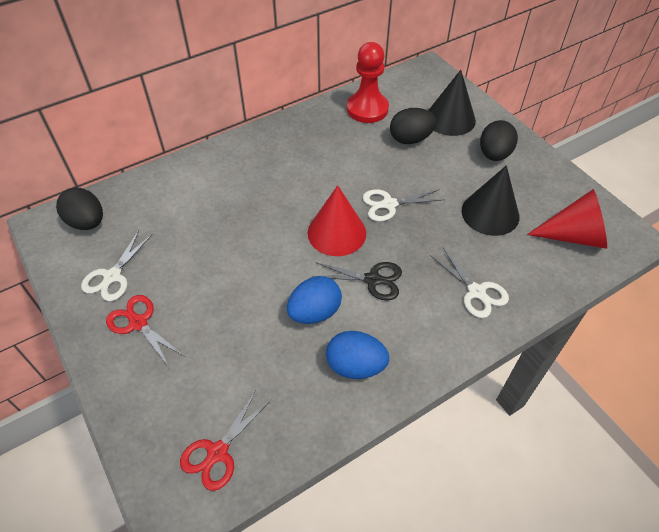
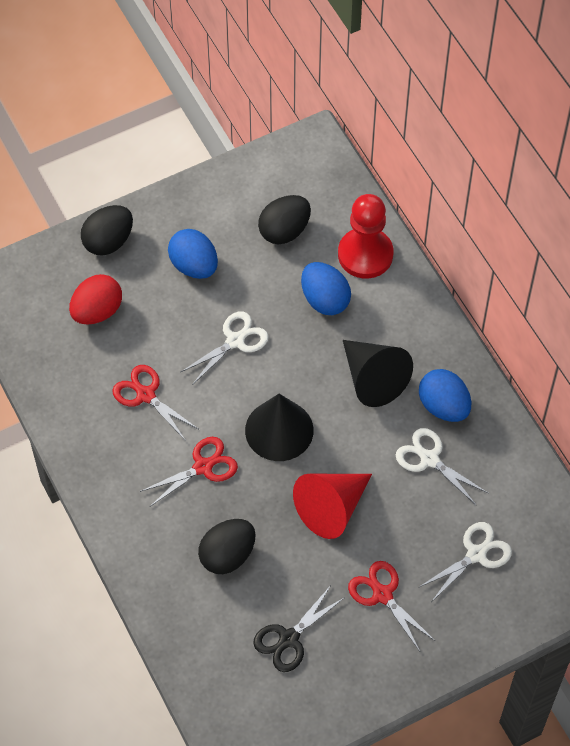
blue egg: 2 -> 3
red cone: 2 -> 1
red egg: 0 -> 1
red scissors: 2 -> 3

